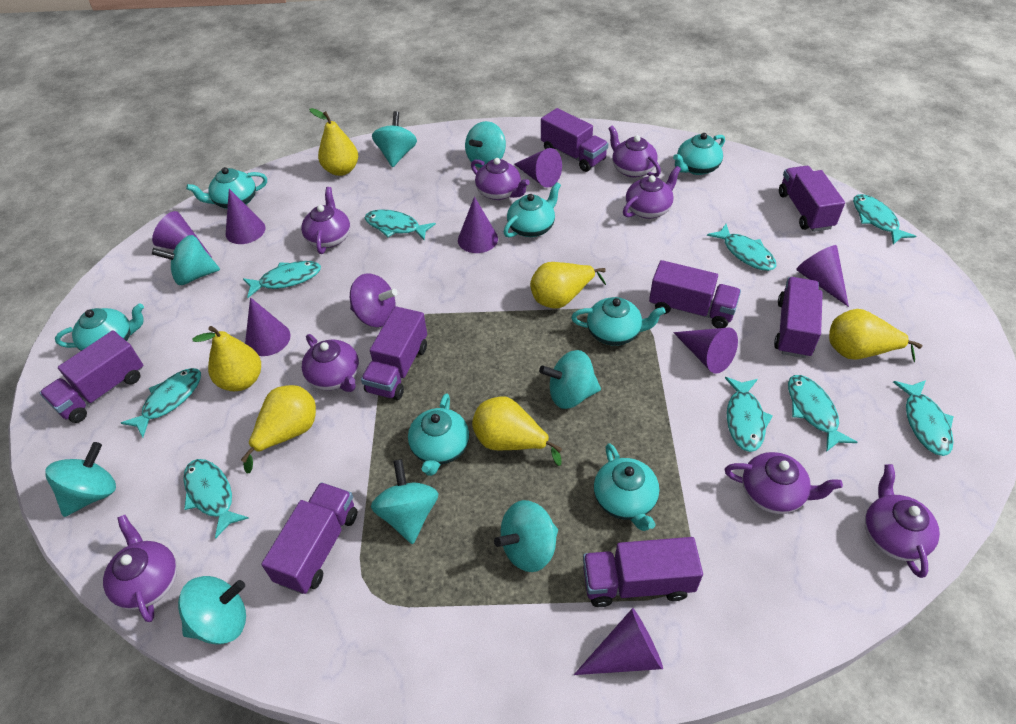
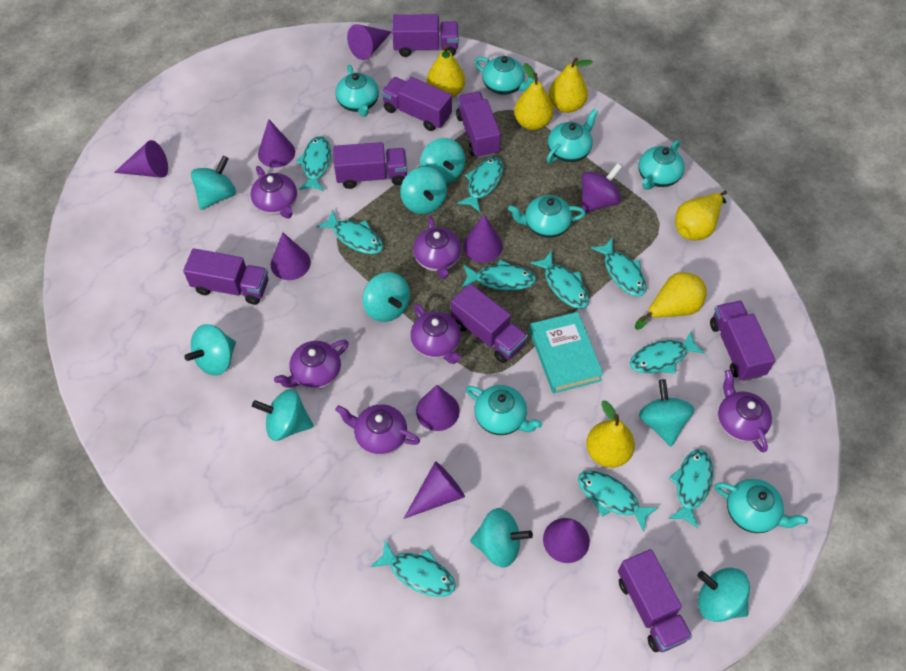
purple teapot: 8 -> 6
turquoise book: 0 -> 1
turquoise fish: 9 -> 10
turquoise spinning top: 8 -> 9

